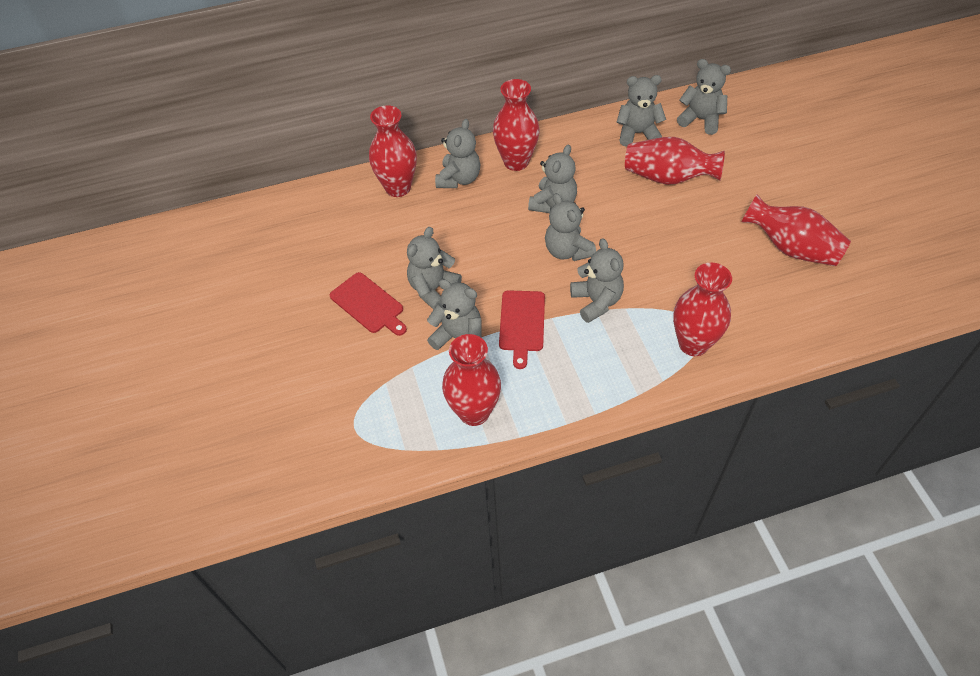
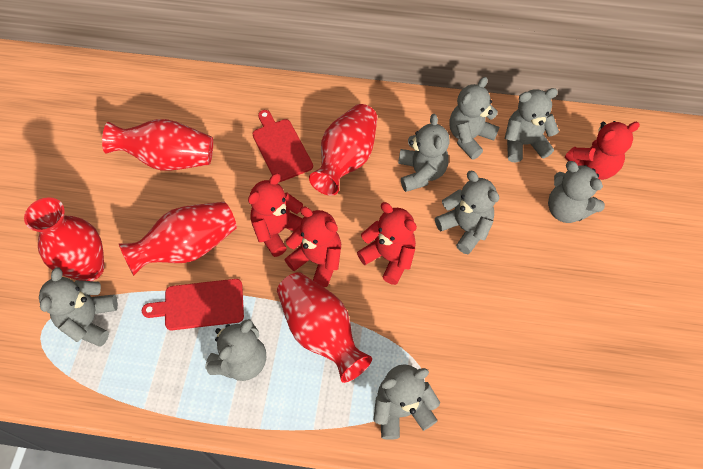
red teddy bear: 0 -> 4
red vase: 6 -> 5

